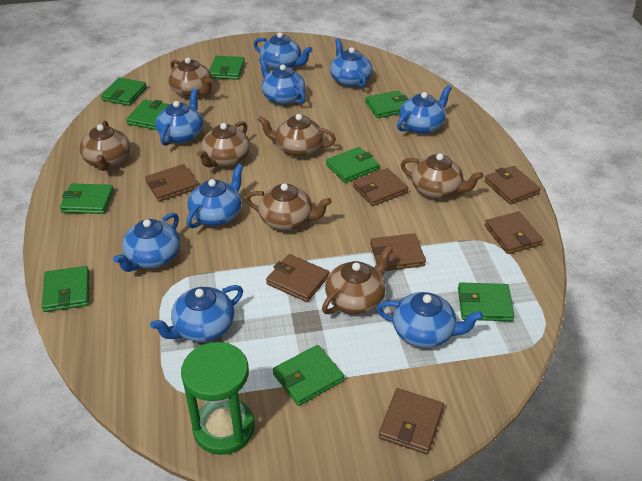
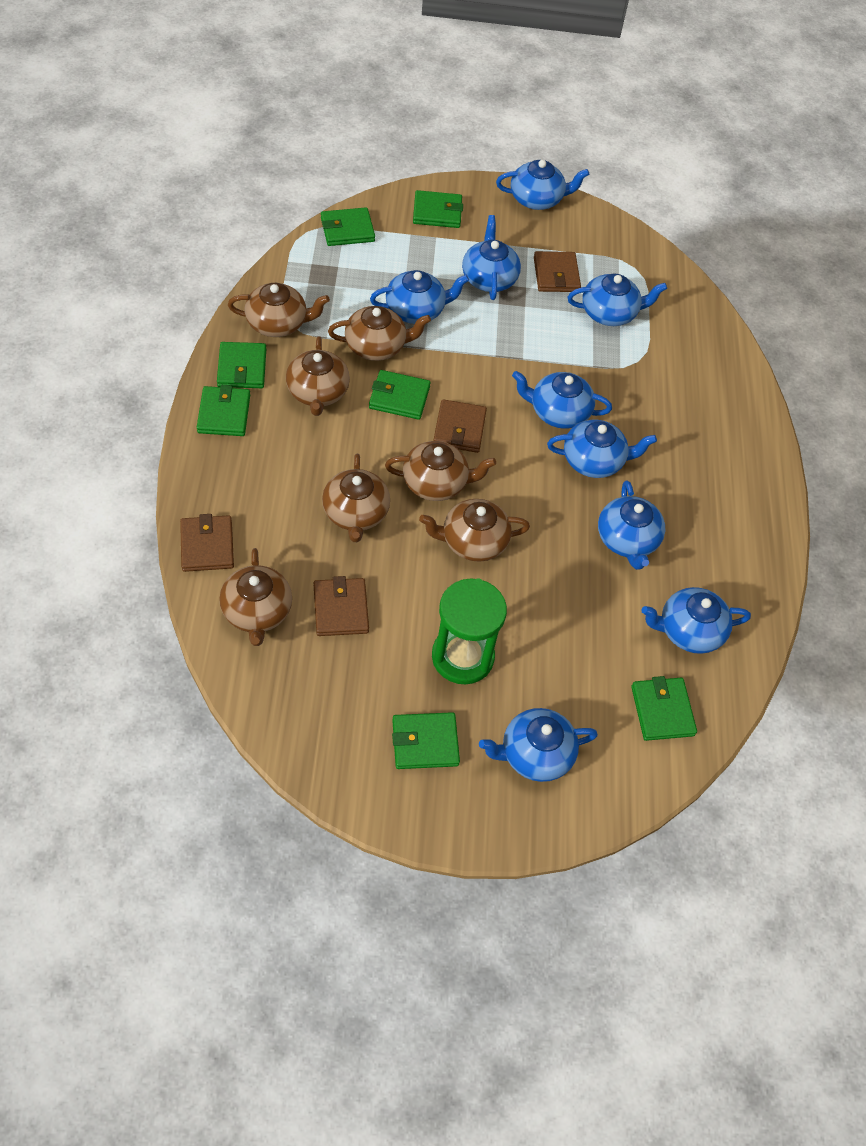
brown wallet: 7 -> 4
green wallet: 9 -> 7

